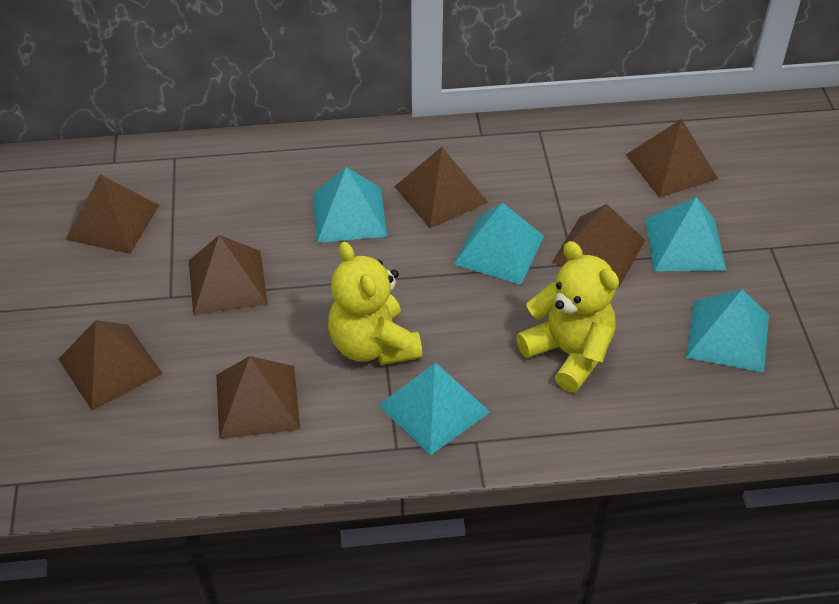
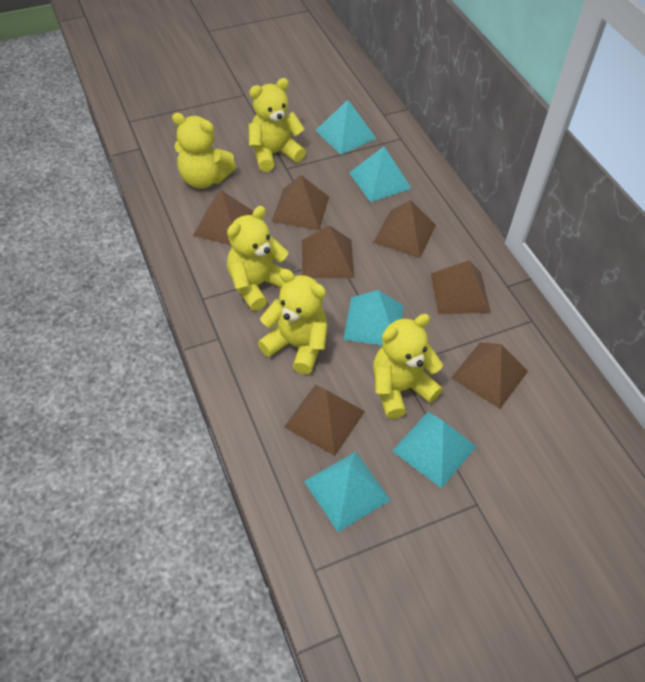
yellow teddy bear: 2 -> 5

